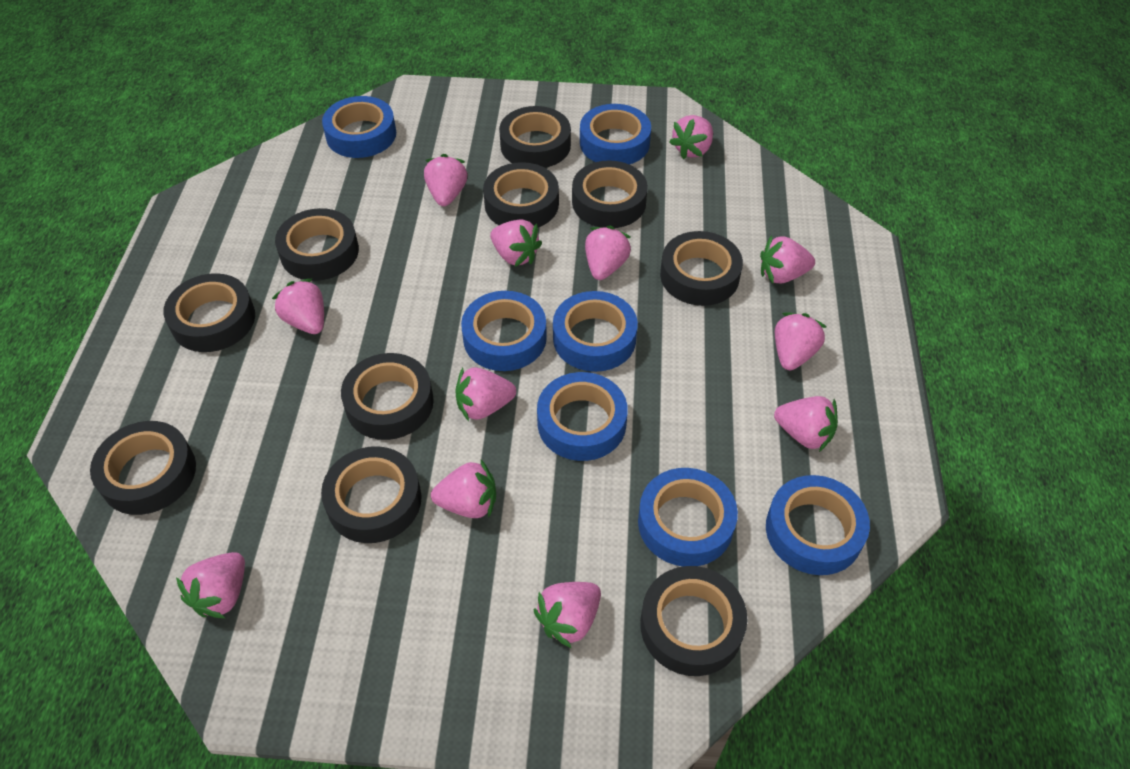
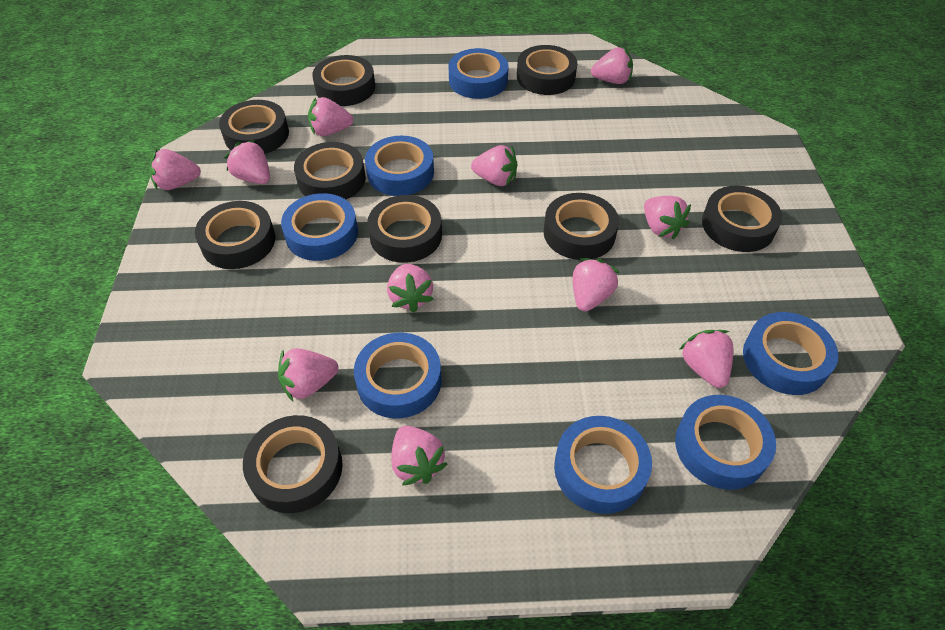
black tape: 10 -> 9
pink strawberry: 12 -> 11

